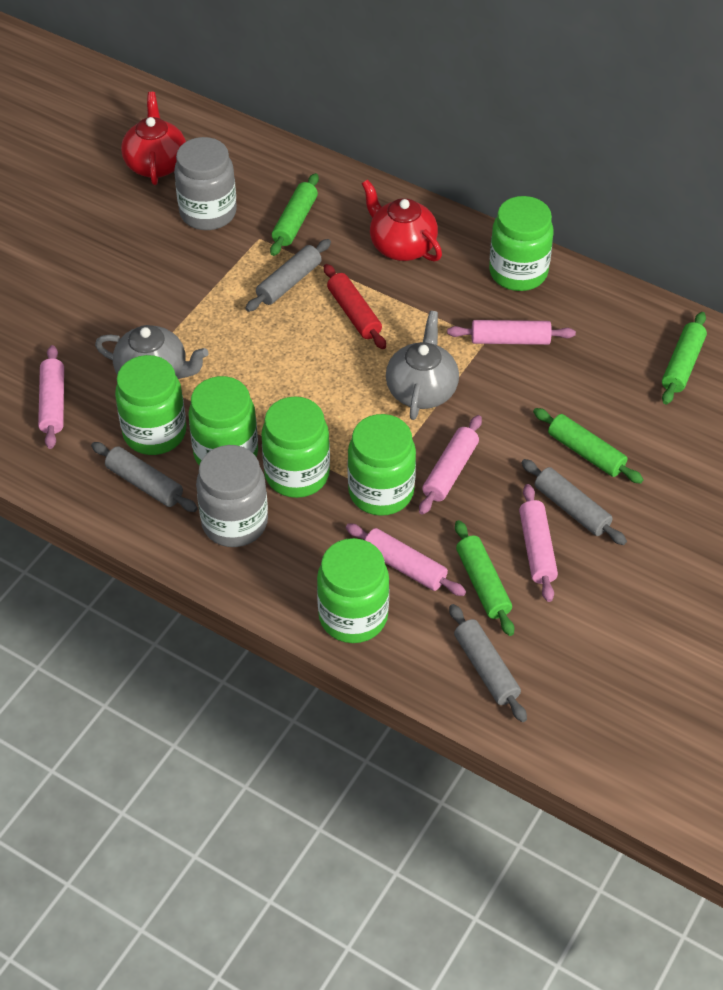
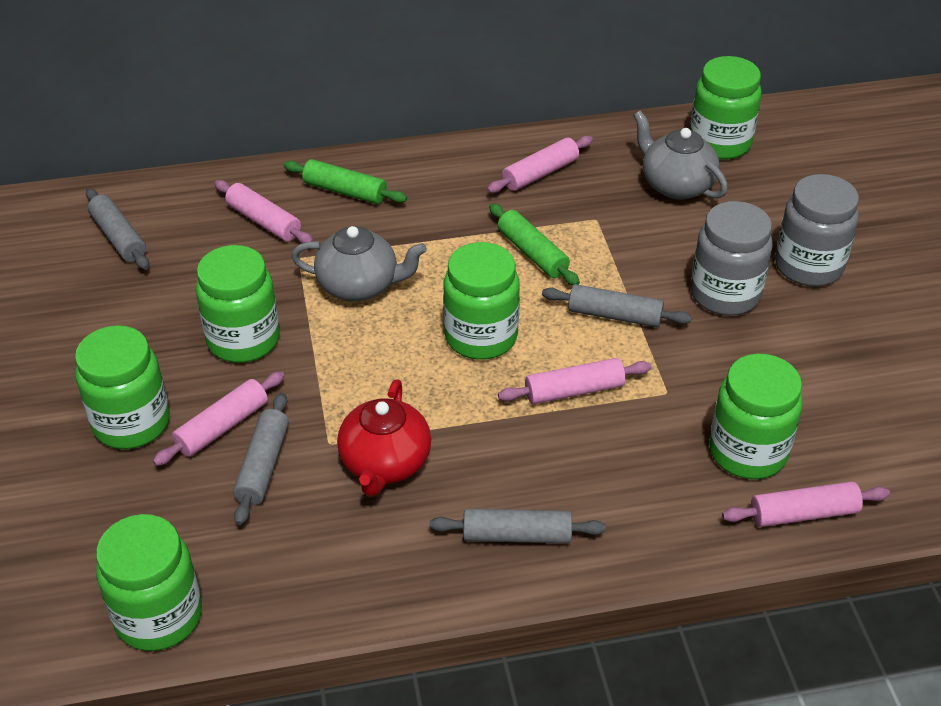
green rolling pin: 4 -> 2
red rolling pin: 1 -> 0
red teapot: 2 -> 1

